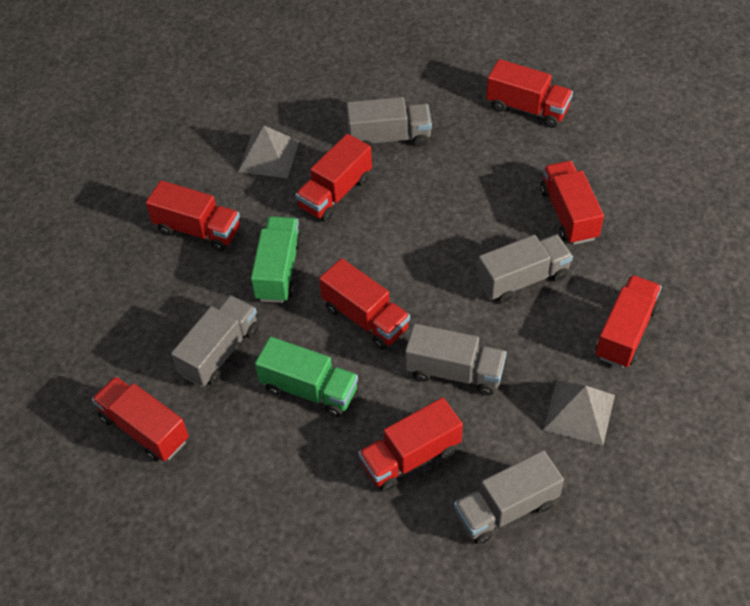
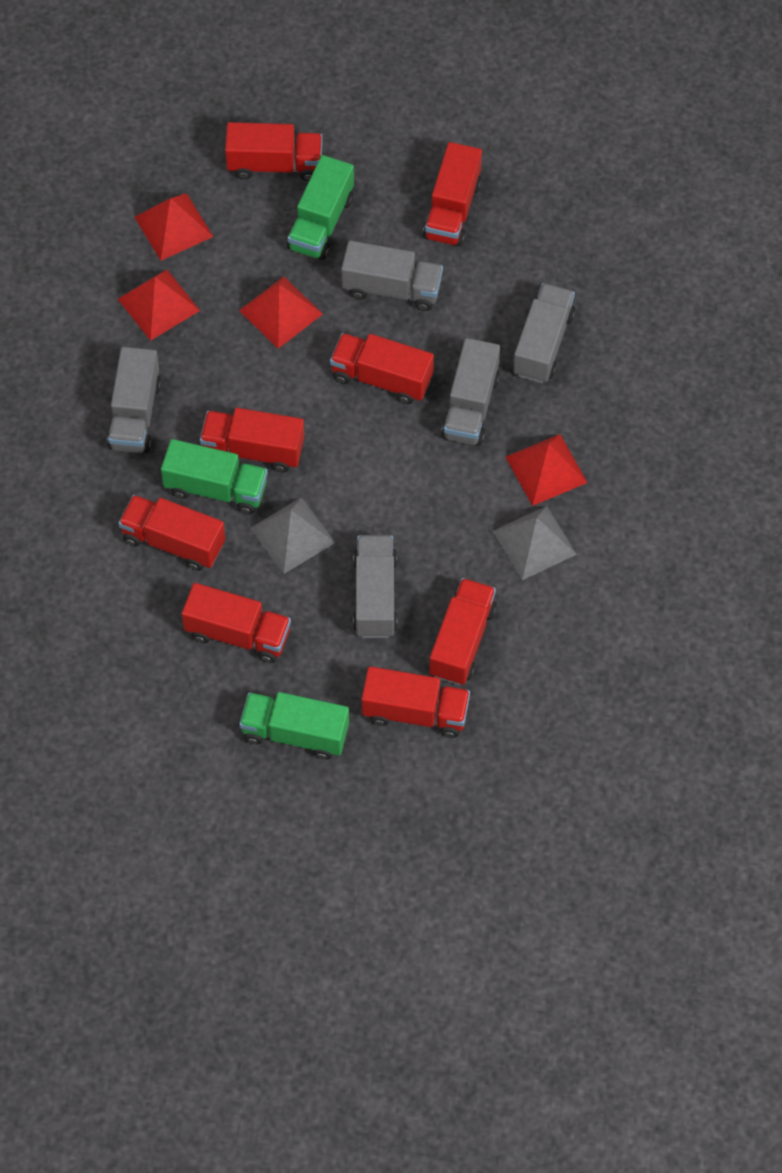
green truck: 2 -> 3
red pyramid: 0 -> 4

